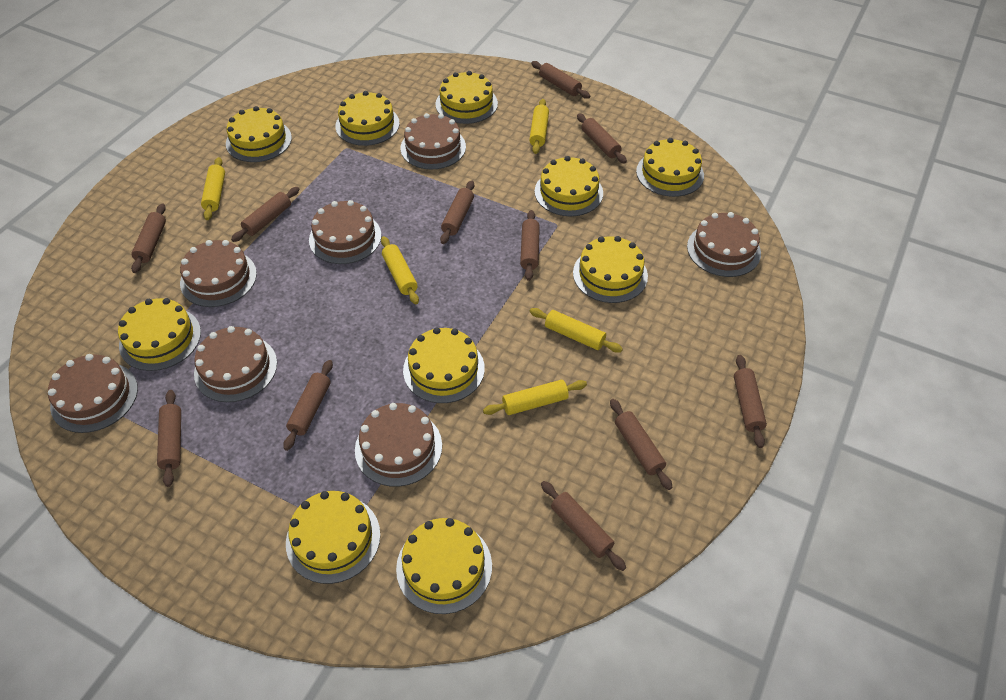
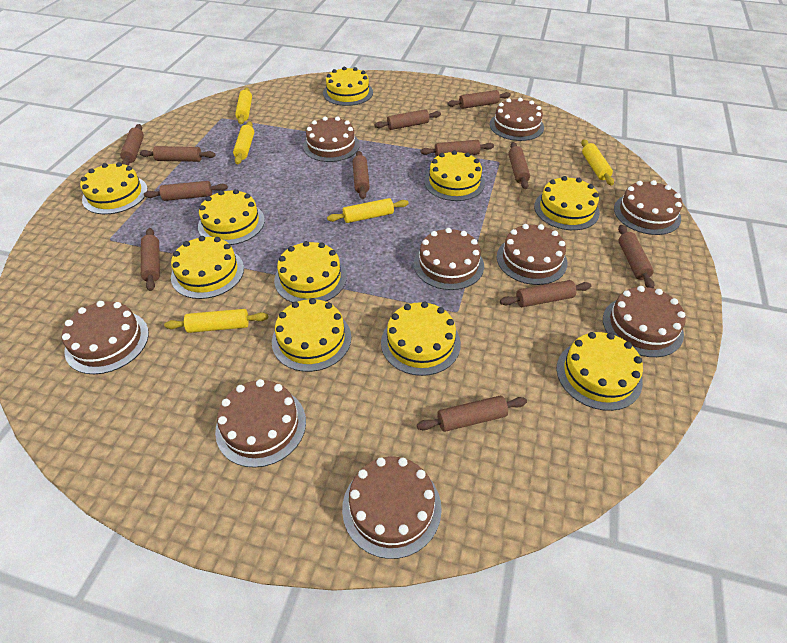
brown cake: 7 -> 9
brown rolling pin: 11 -> 12

